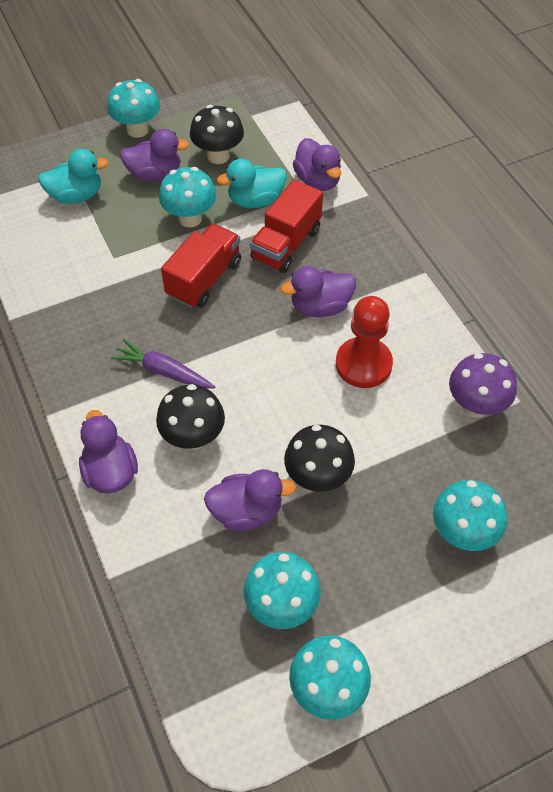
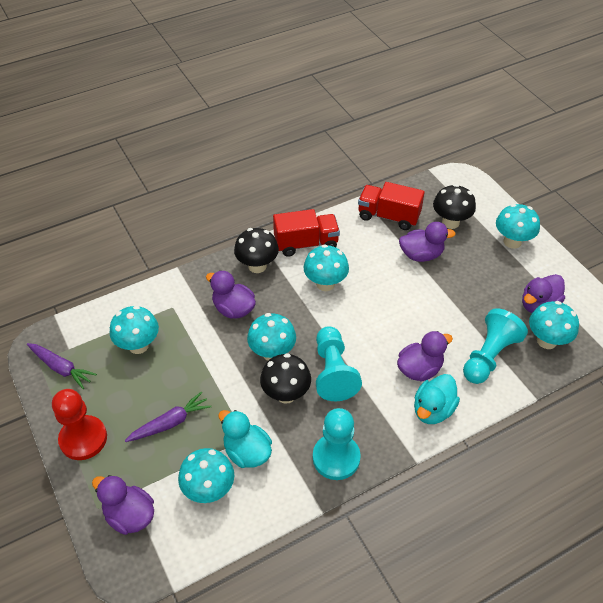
purple carrot: 1 -> 2
purple mushroom: 1 -> 0
turquoise mushroom: 5 -> 6
turquoise pawn: 0 -> 3

